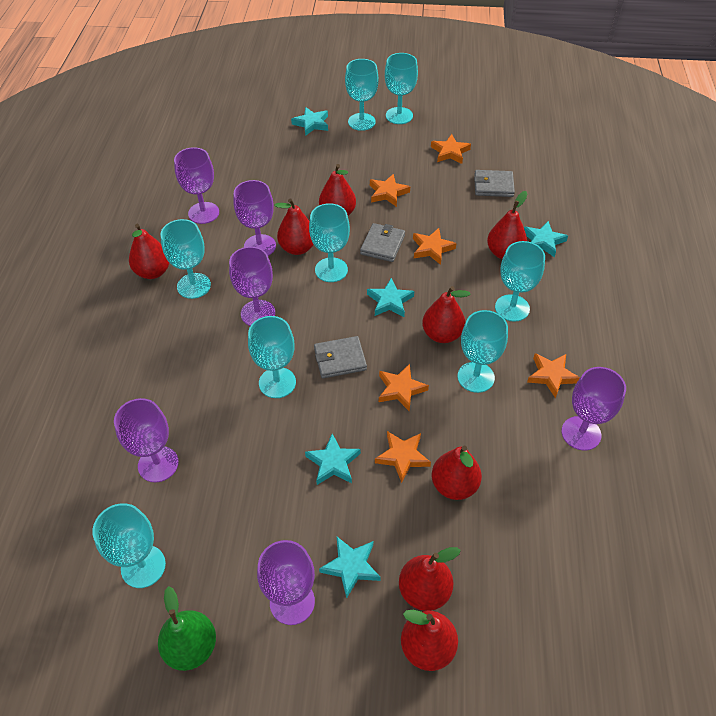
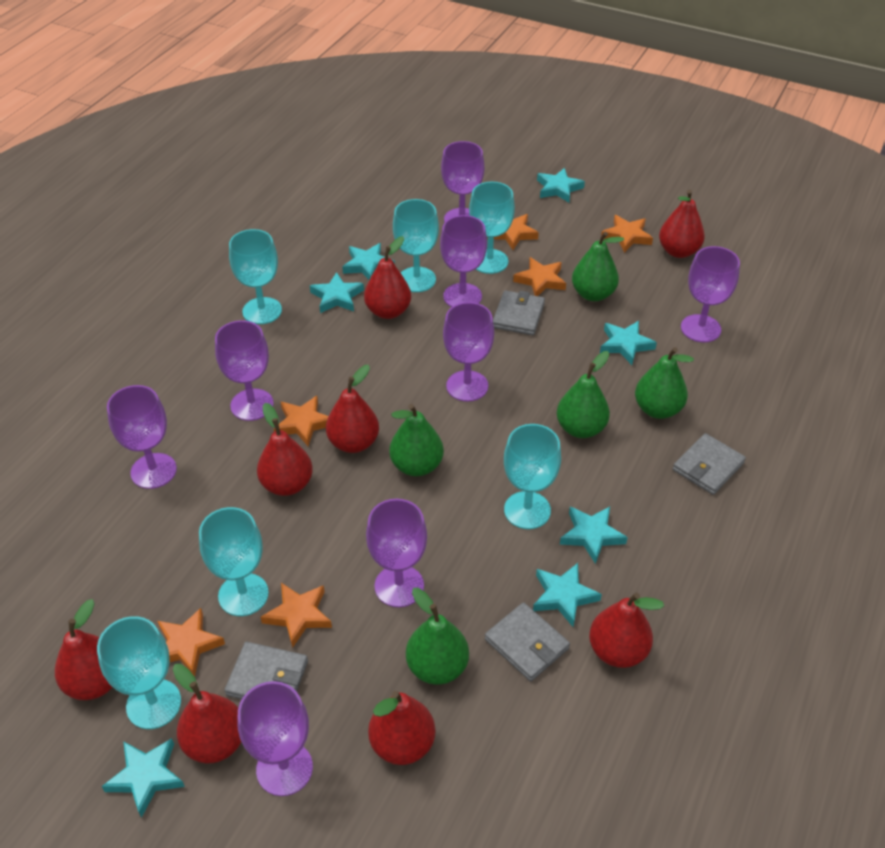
green pear: 1 -> 5
grey wallet: 3 -> 4
purple goblet: 6 -> 8
turquoise goblet: 8 -> 6
turquoise star: 5 -> 7

